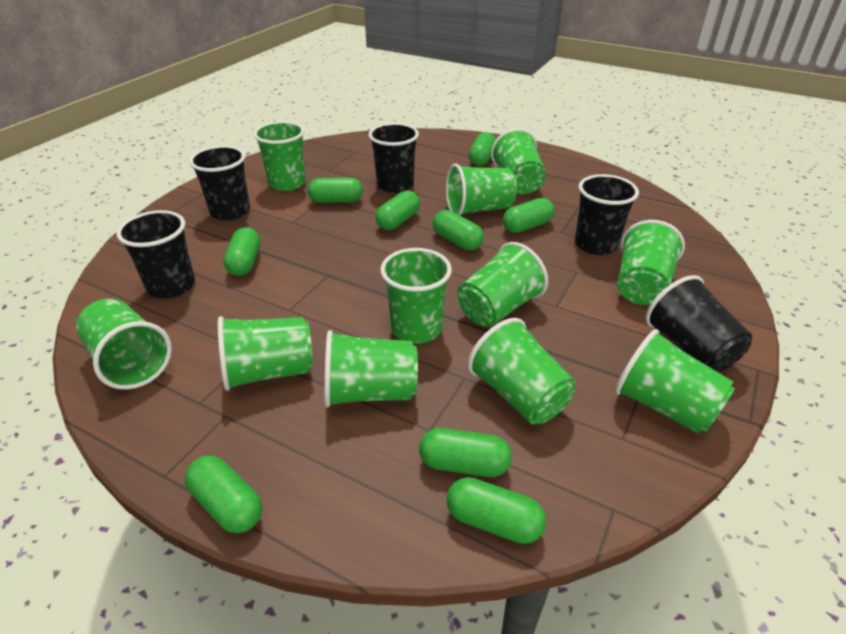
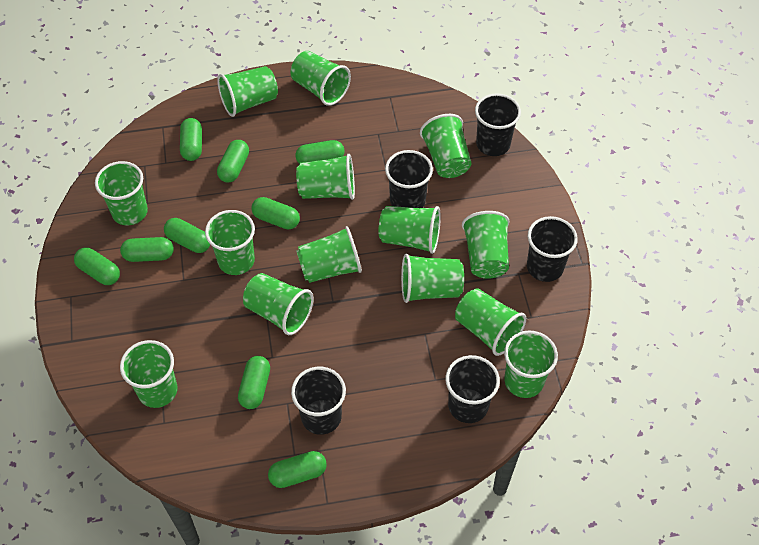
green cup: 11 -> 14

